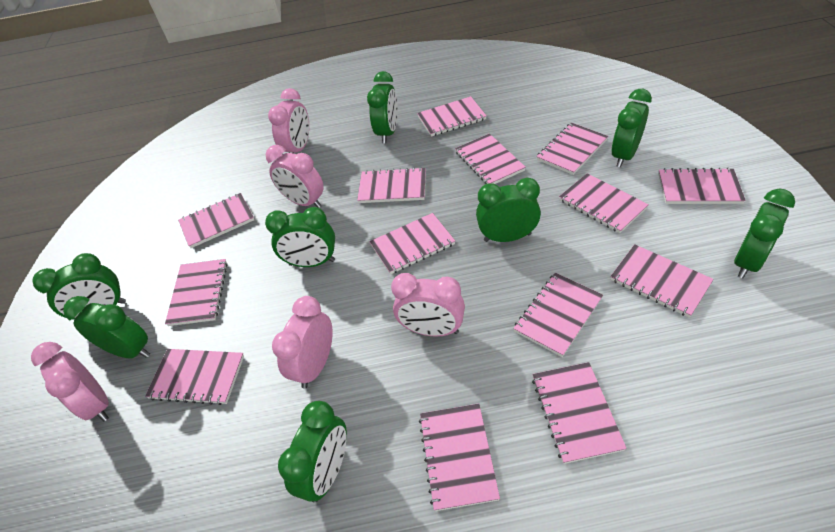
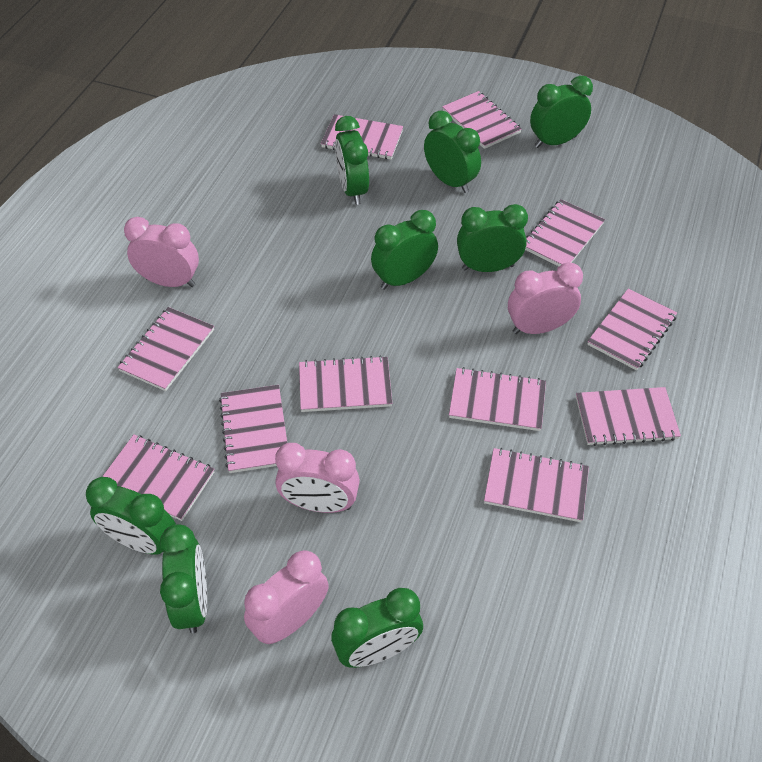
pink clock: 5 -> 4
pink notebook: 14 -> 11

